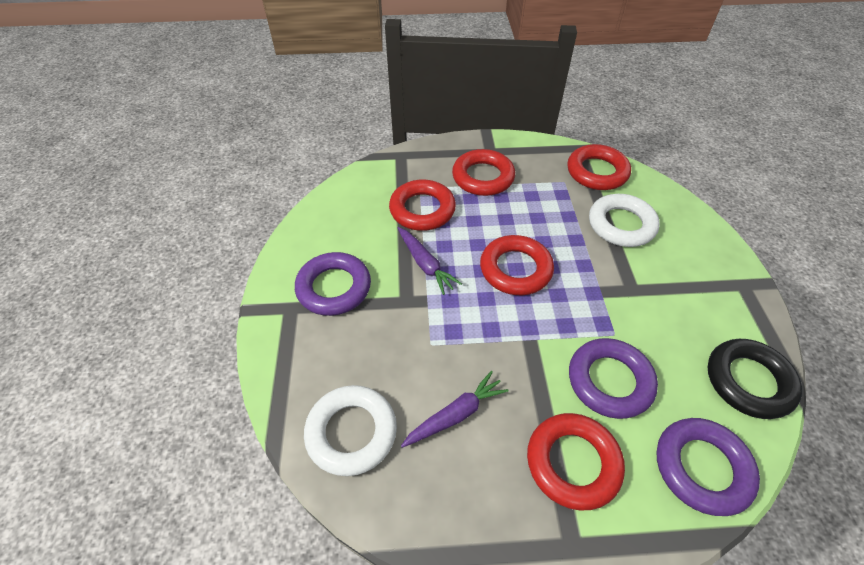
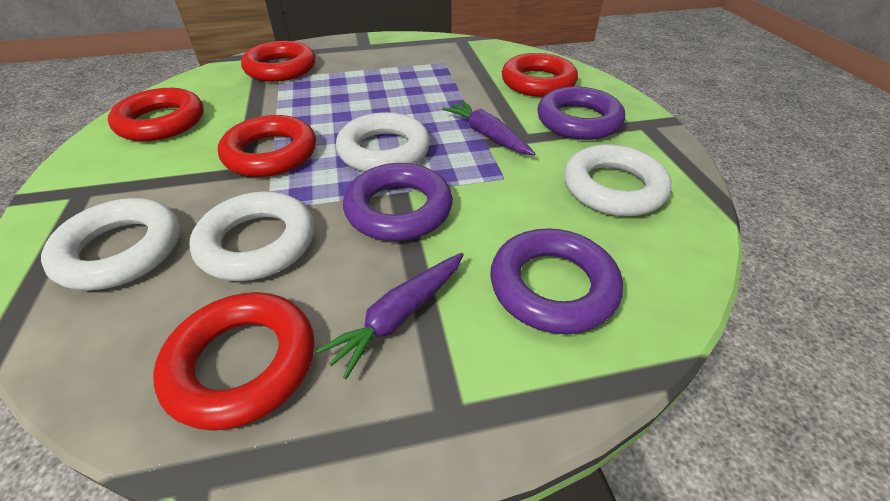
black ring: 1 -> 0
white ring: 2 -> 4

